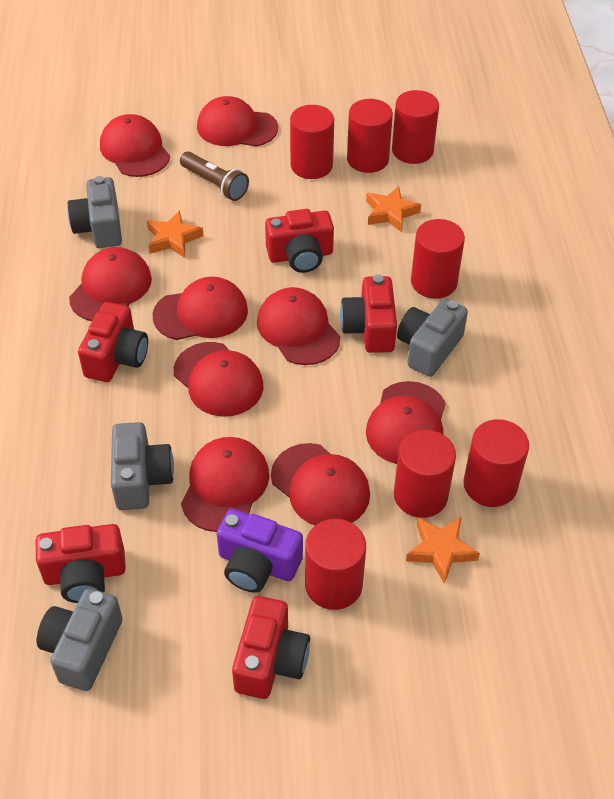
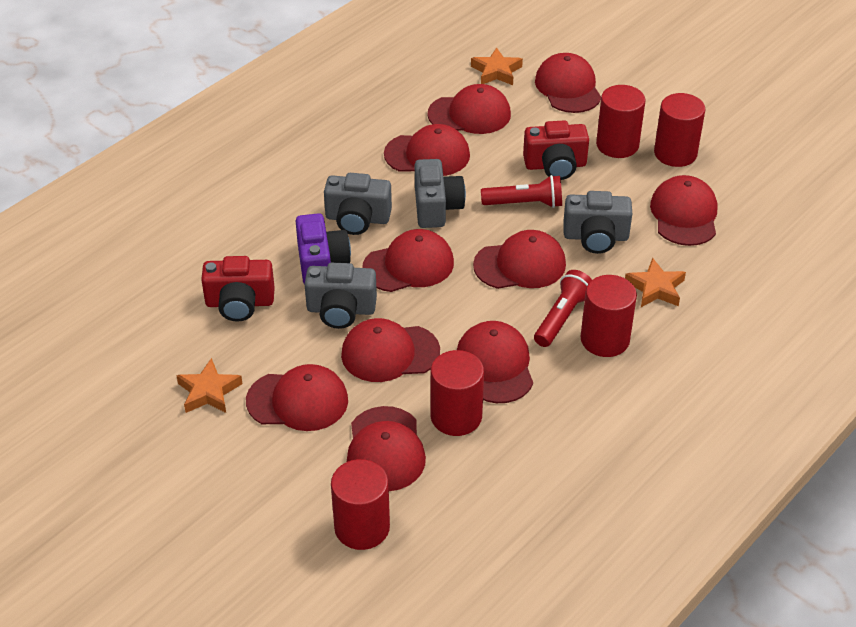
brown flashlight: 1 -> 0
red camera: 5 -> 2
red cap: 9 -> 10
red cylinder: 7 -> 5
red flashlight: 0 -> 2

